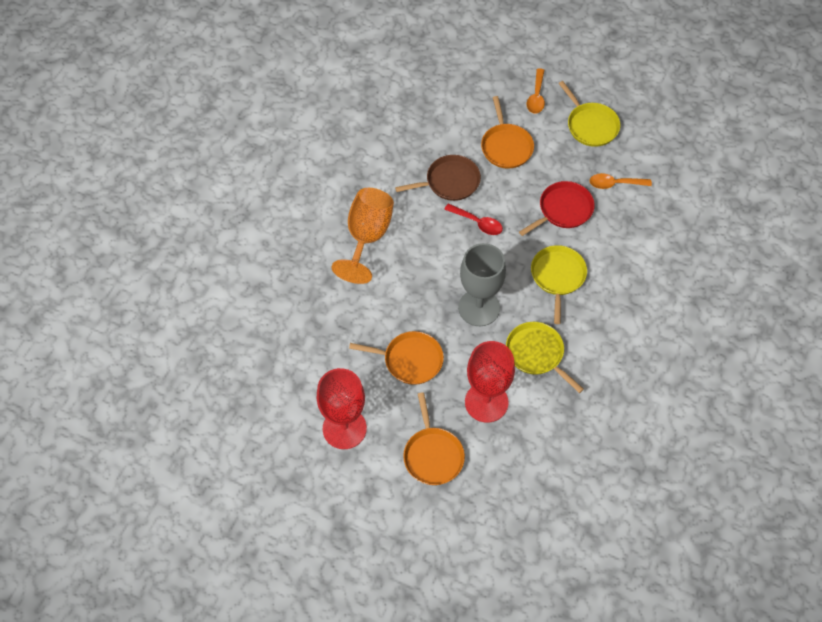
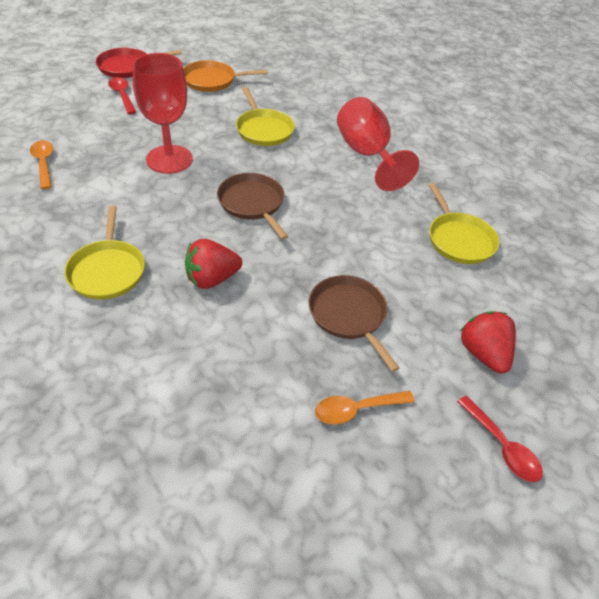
brown pan: 1 -> 2
grey goblet: 1 -> 0
orange goblet: 1 -> 0
orange pan: 3 -> 1
red spoon: 1 -> 2
red strawberry: 0 -> 2

